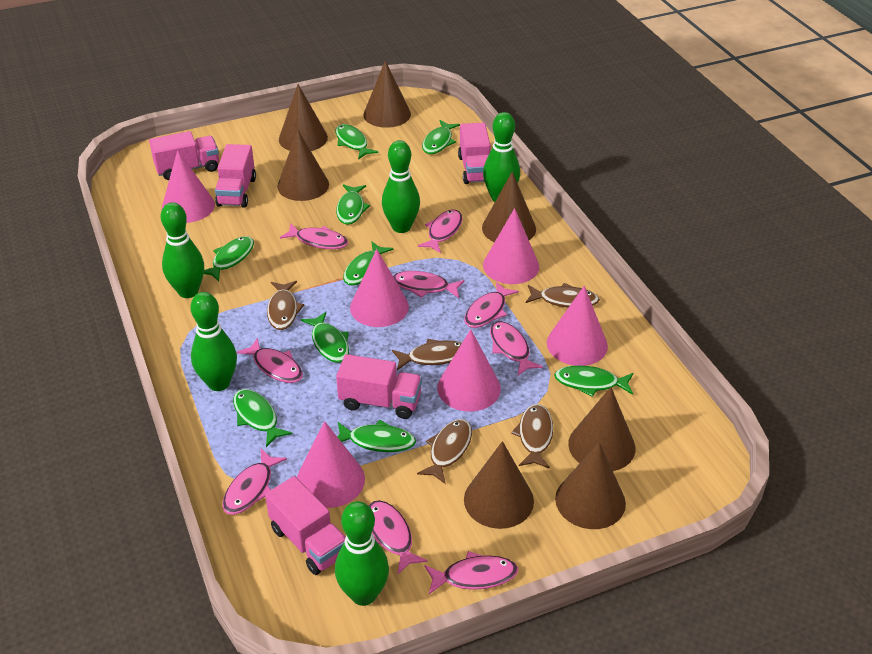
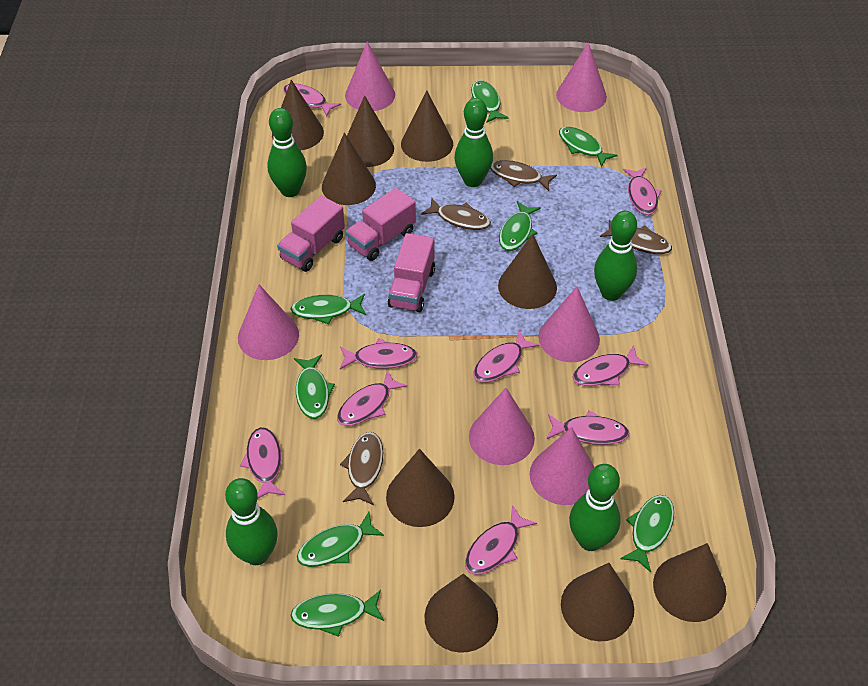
brown cone: 7 -> 9
brown fish: 5 -> 4
green fish: 9 -> 8
pink truck: 5 -> 3

